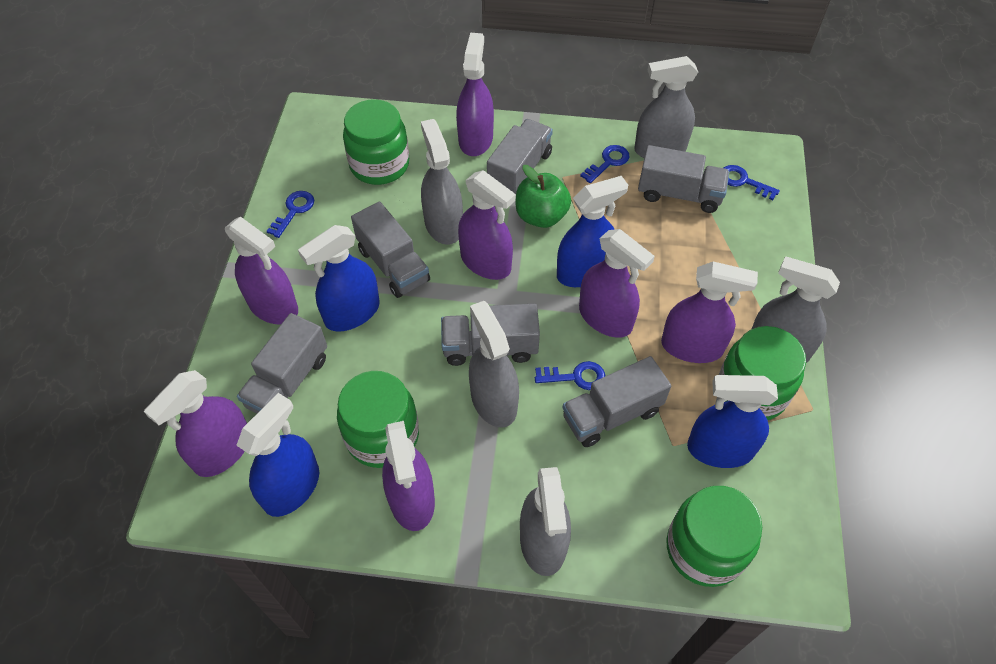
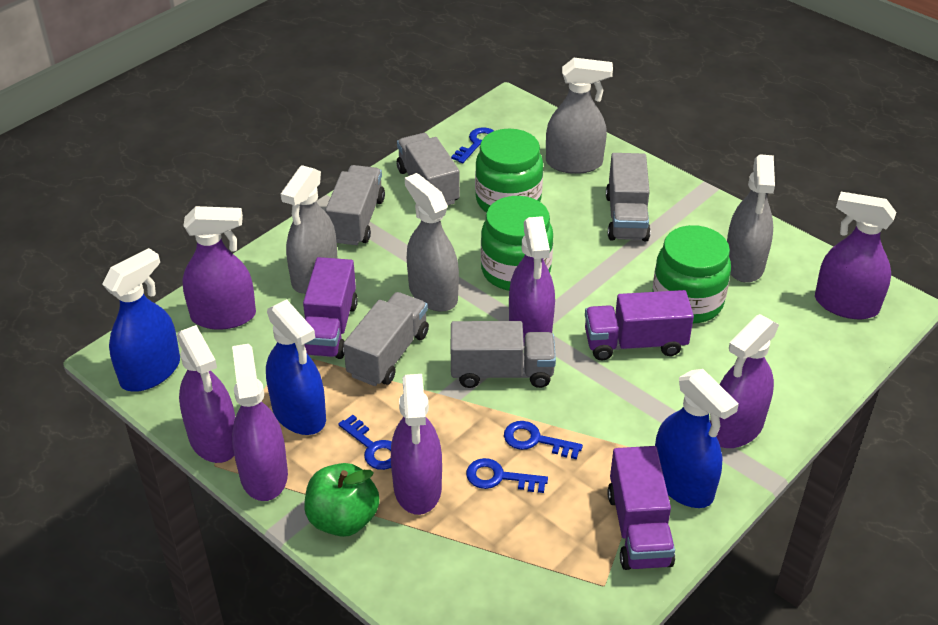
blue spray bottle: 4 -> 3
green jar: 4 -> 3
grey spray bottle: 5 -> 4
grey truck: 6 -> 5
purple truck: 0 -> 3

